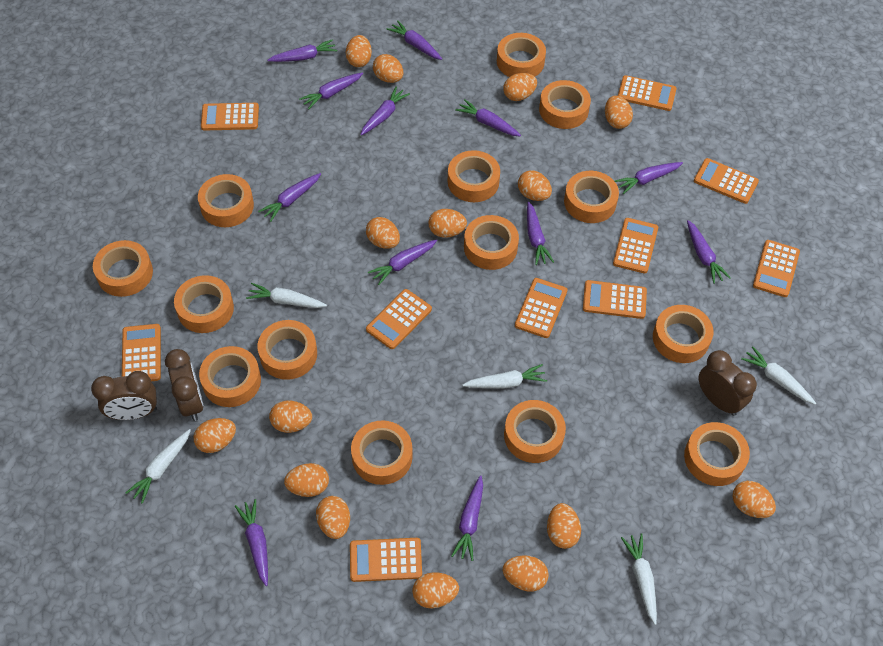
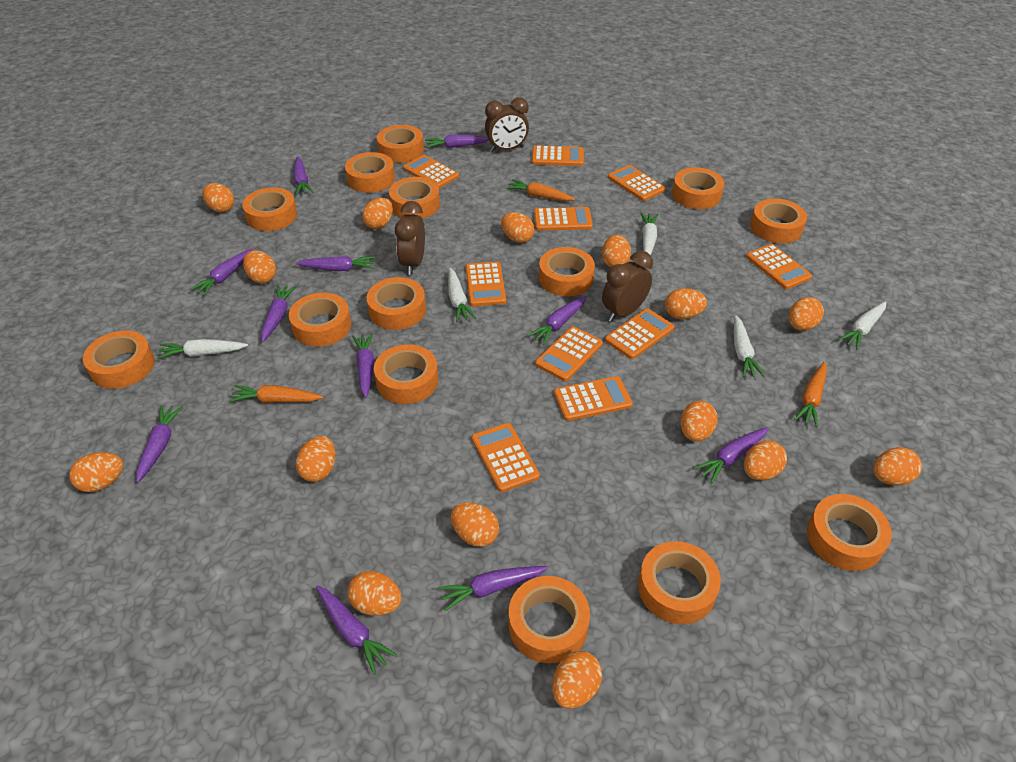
orange carrot: 0 -> 3
purple carrot: 12 -> 11

